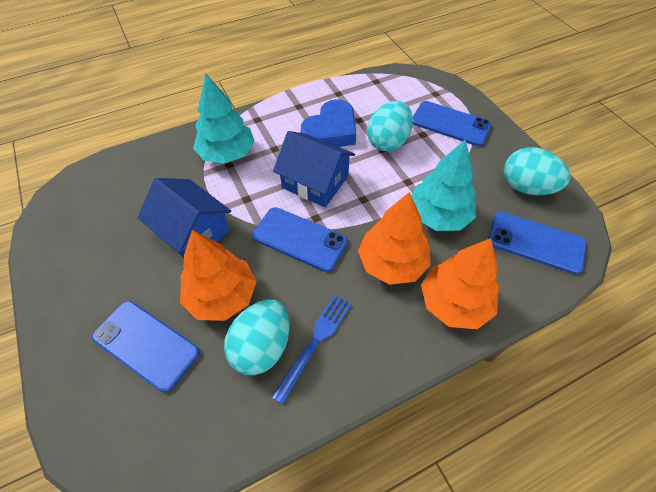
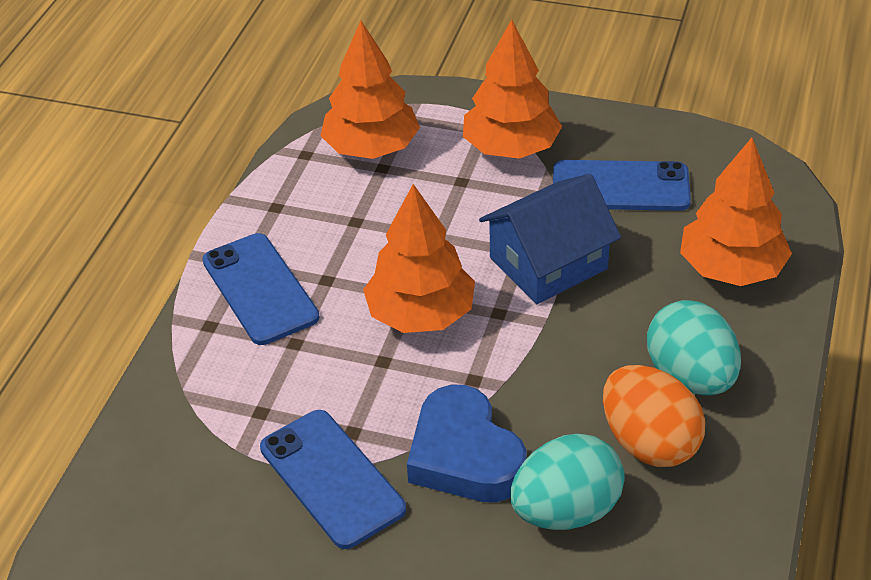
blue fork: 1 -> 0
blue house: 2 -> 1
blue phone: 4 -> 3
orange egg: 0 -> 1
orange tree: 3 -> 4
turquoise egg: 3 -> 2
turquoise tree: 2 -> 0

